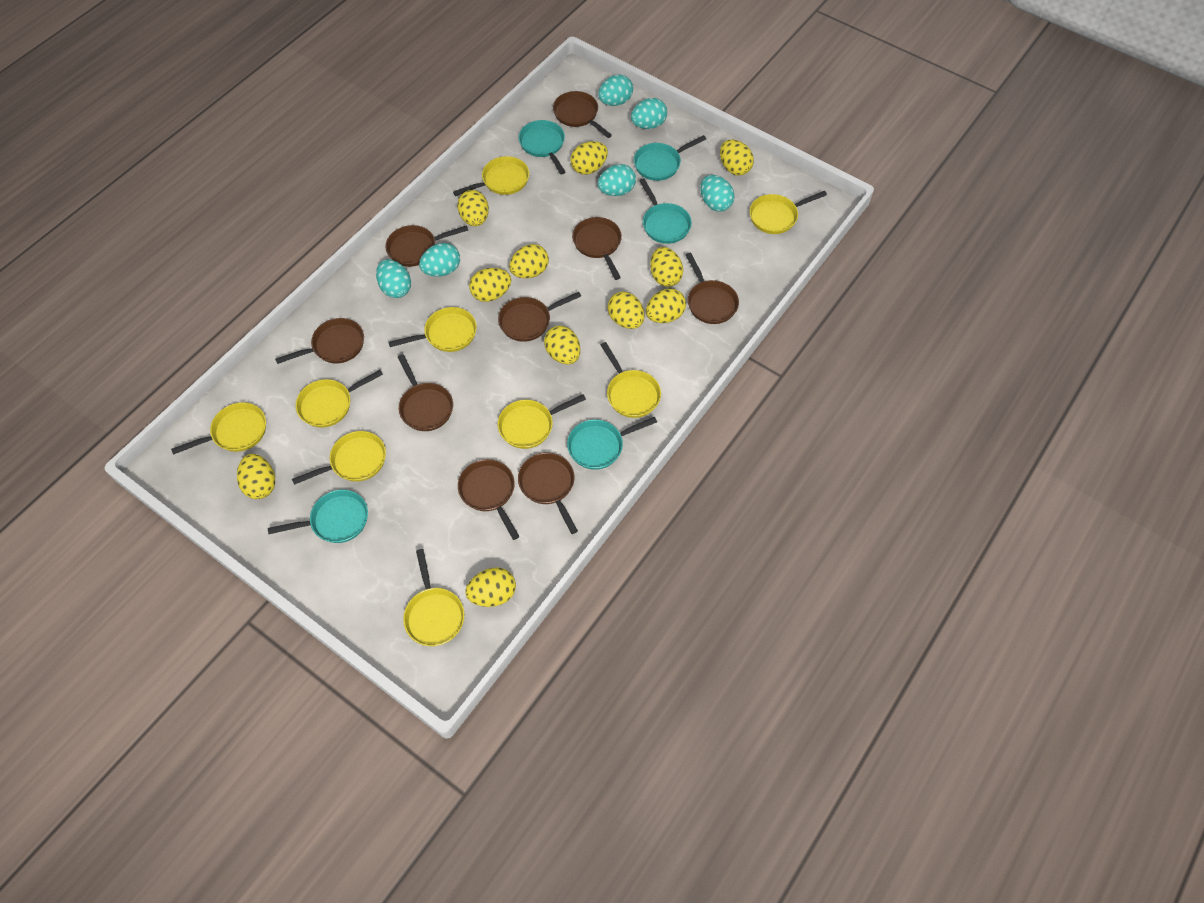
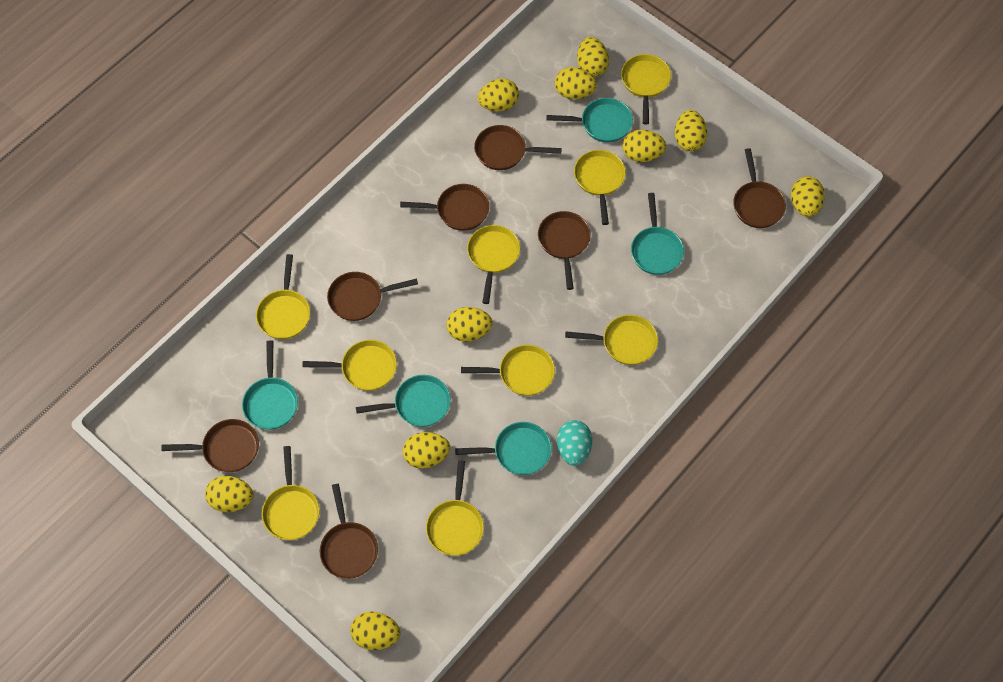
brown pan: 9 -> 7
turquoise egg: 6 -> 1
yellow egg: 11 -> 10

